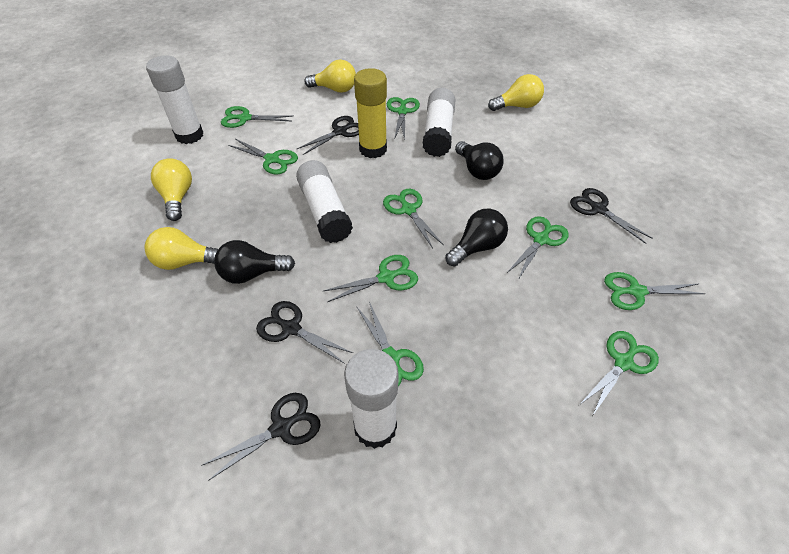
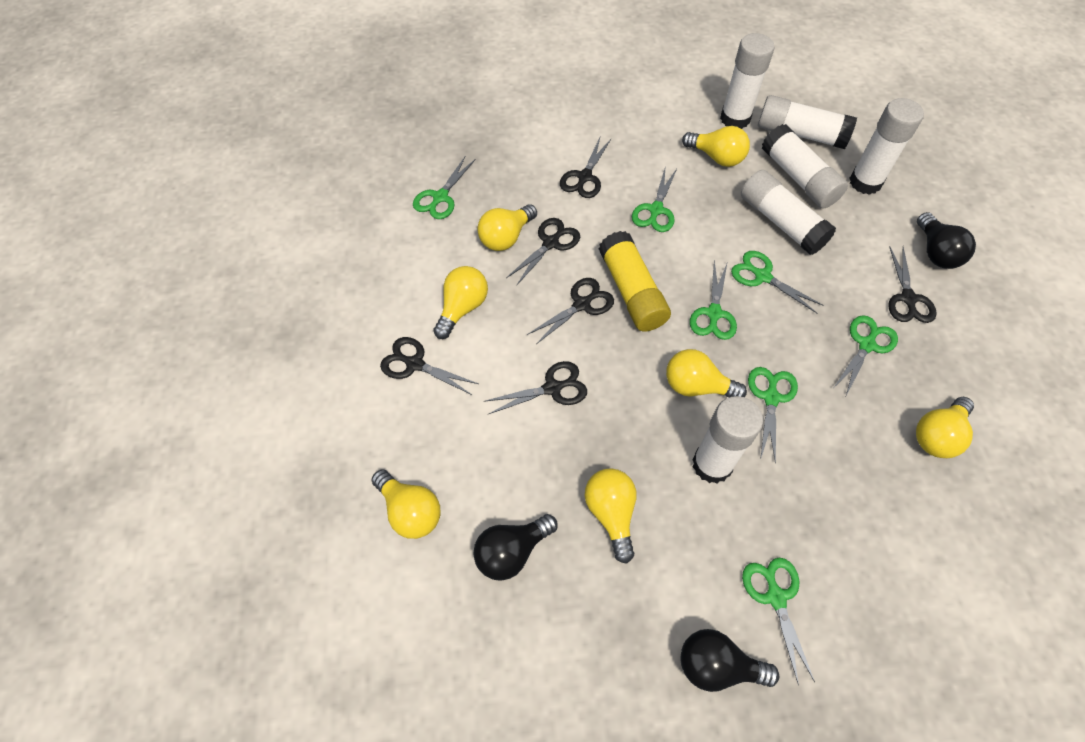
black scissors: 4 -> 6
green scissors: 9 -> 7
white glue stick: 4 -> 6
yellow light bulb: 4 -> 7

